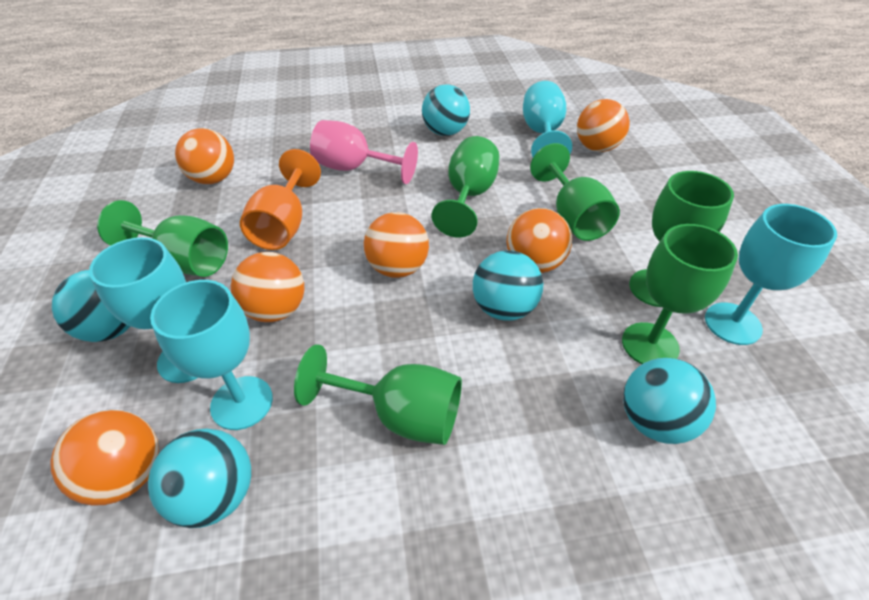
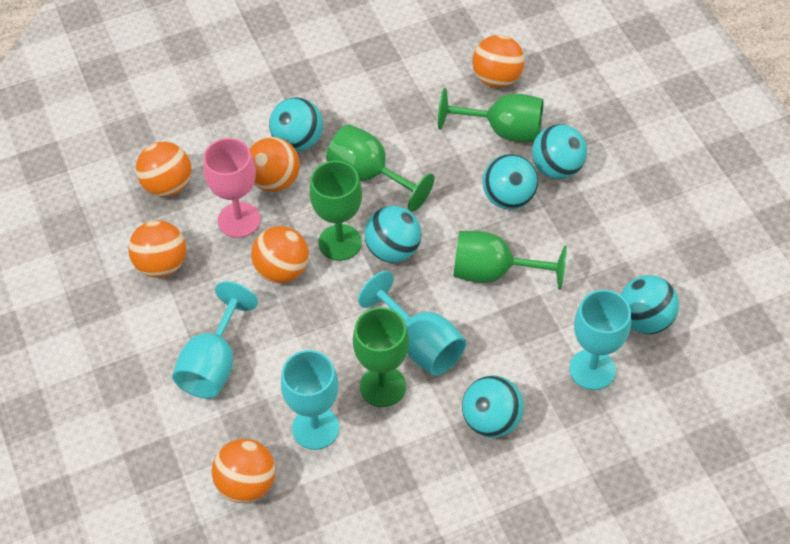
green goblet: 6 -> 5
orange goblet: 1 -> 0
turquoise ball: 5 -> 6

